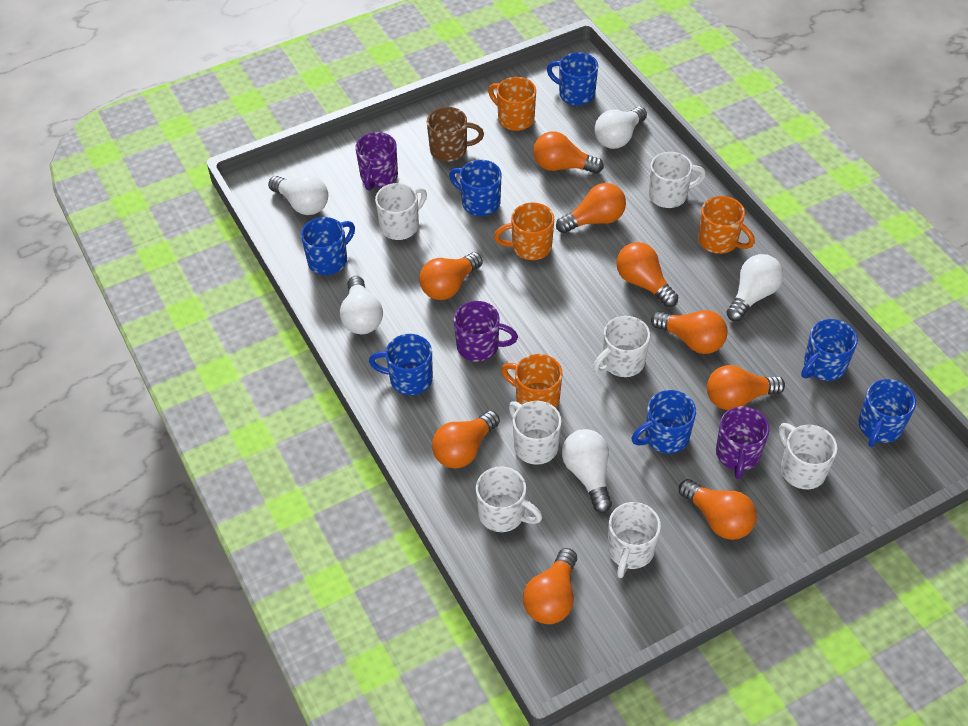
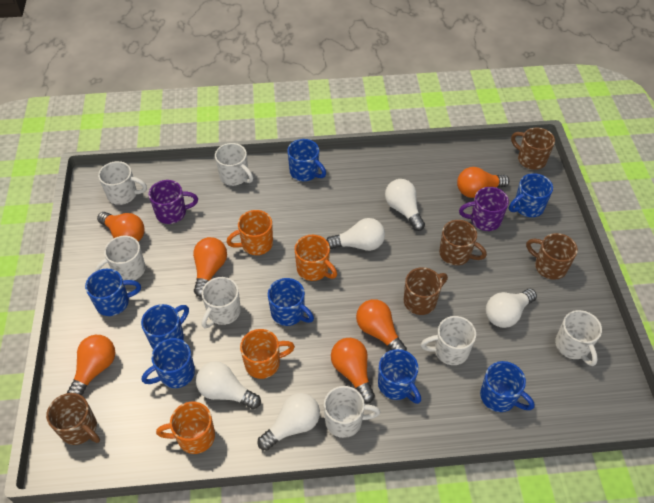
blue mug: 7 -> 8
brown mug: 1 -> 5
orange light bulb: 9 -> 6
purple mug: 3 -> 2

